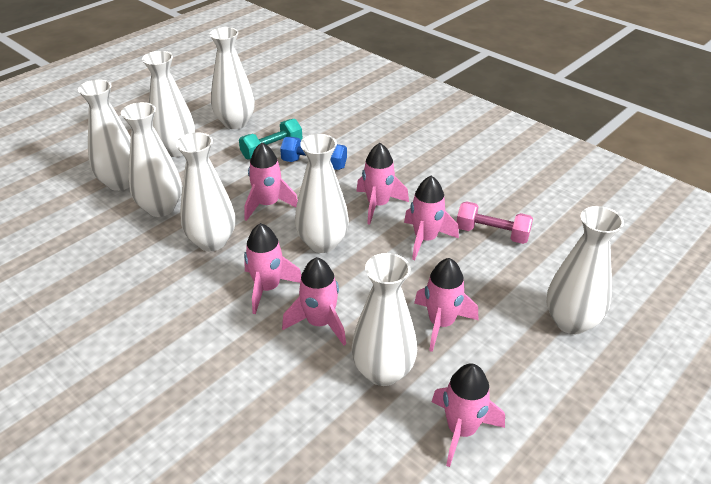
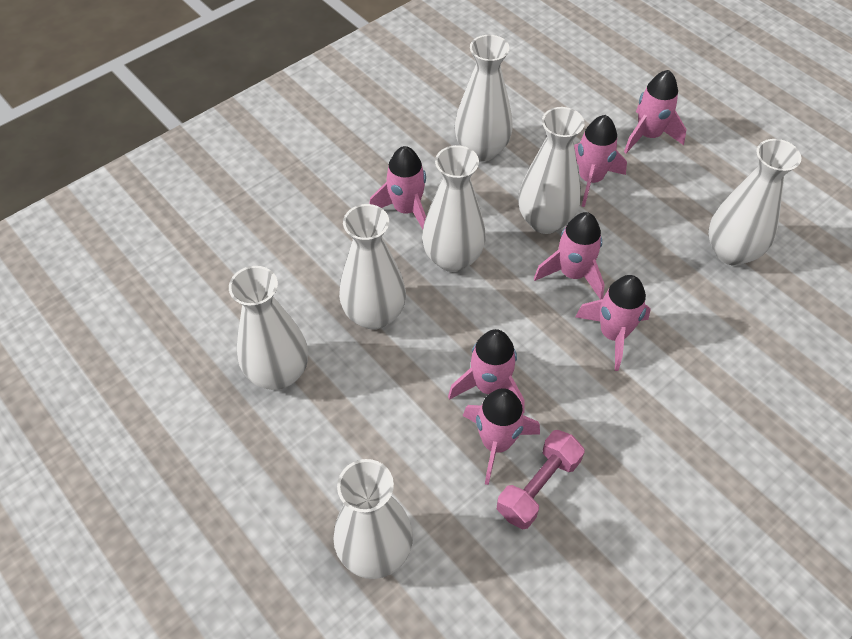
blue dumbbell: 1 -> 0
turquoise dumbbell: 1 -> 0
white vase: 8 -> 7

